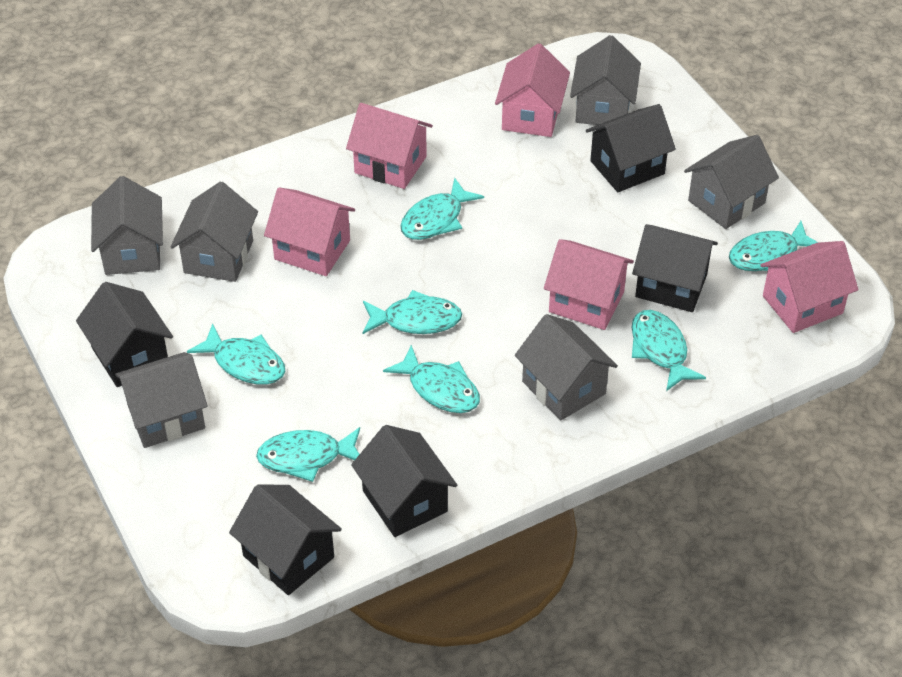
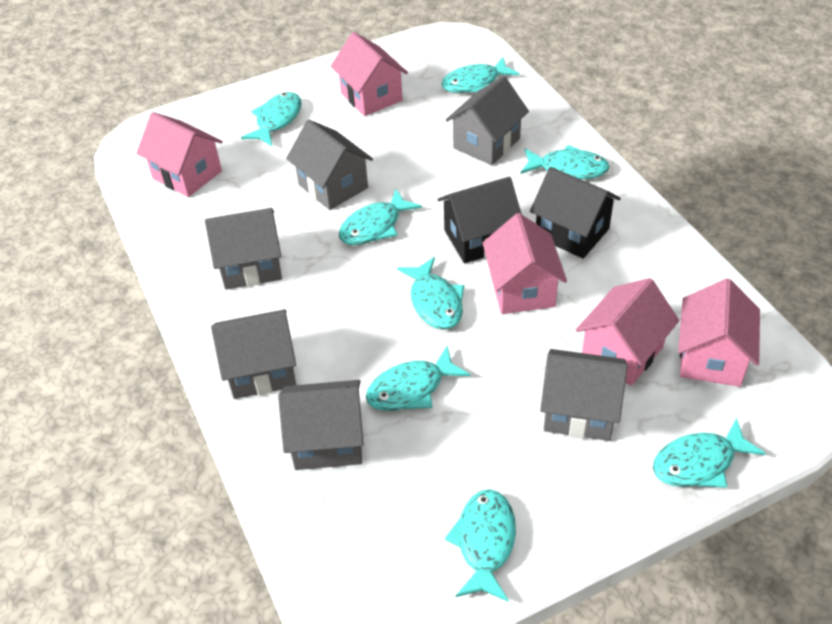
black house: 5 -> 2
turquoise fish: 7 -> 8

